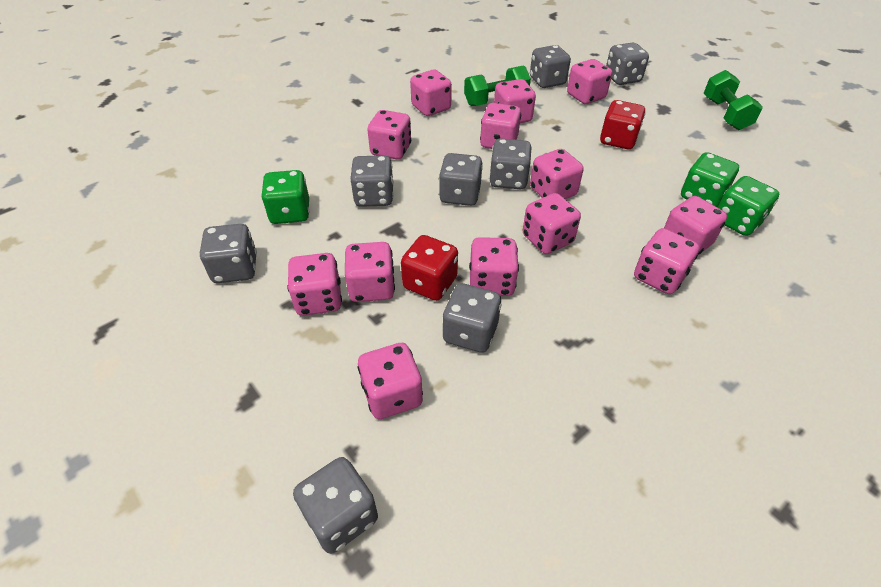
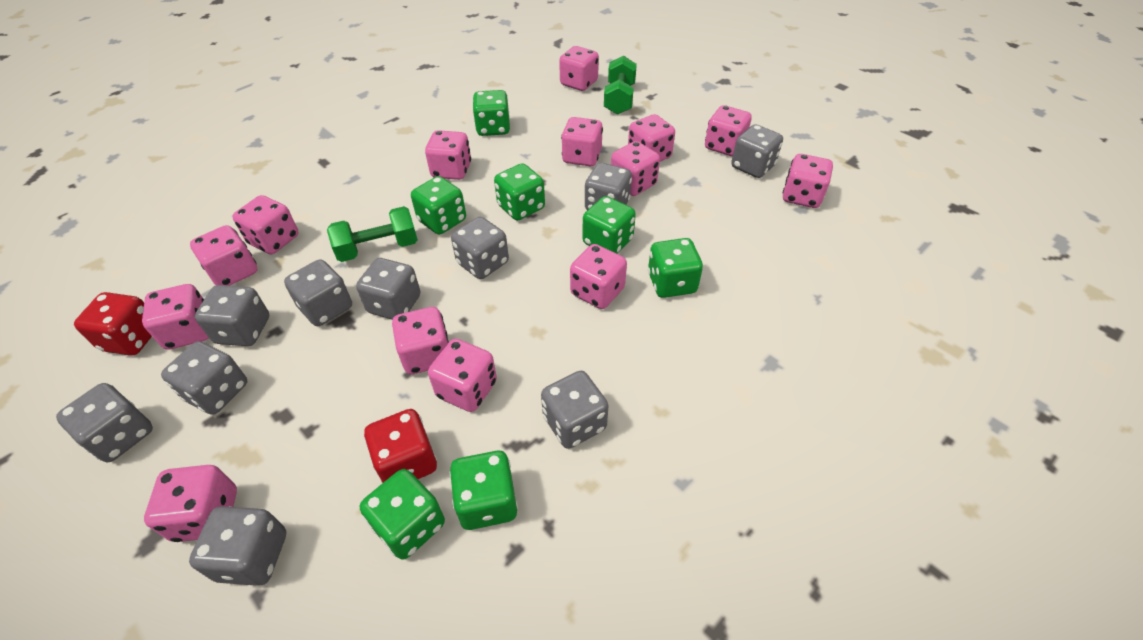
green dice: 3 -> 7
grey dice: 8 -> 10
pink dice: 13 -> 14

